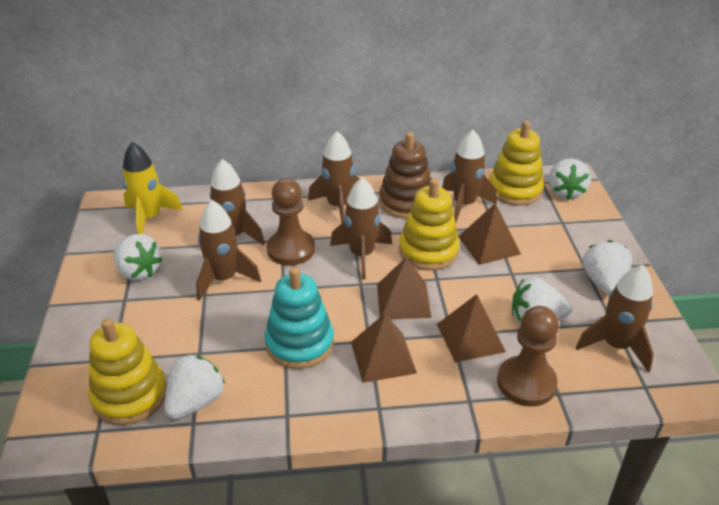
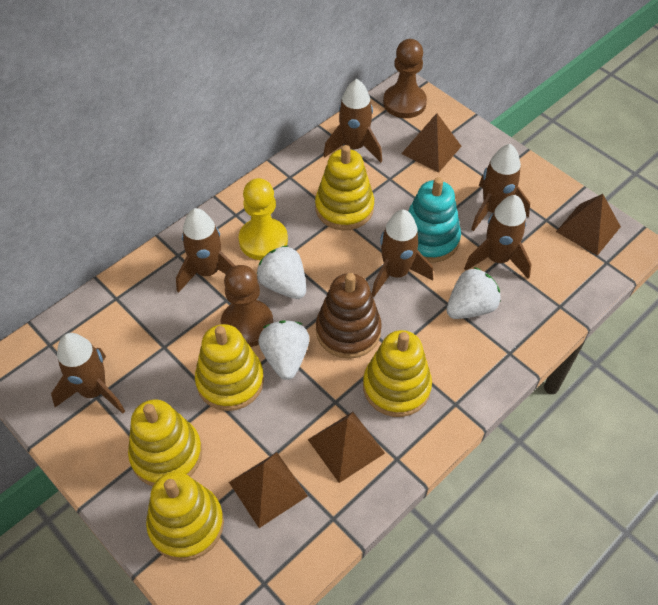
white strawberry: 5 -> 3
yellow pawn: 0 -> 1
yellow rocket: 1 -> 0
yellow stacking toy: 3 -> 5

